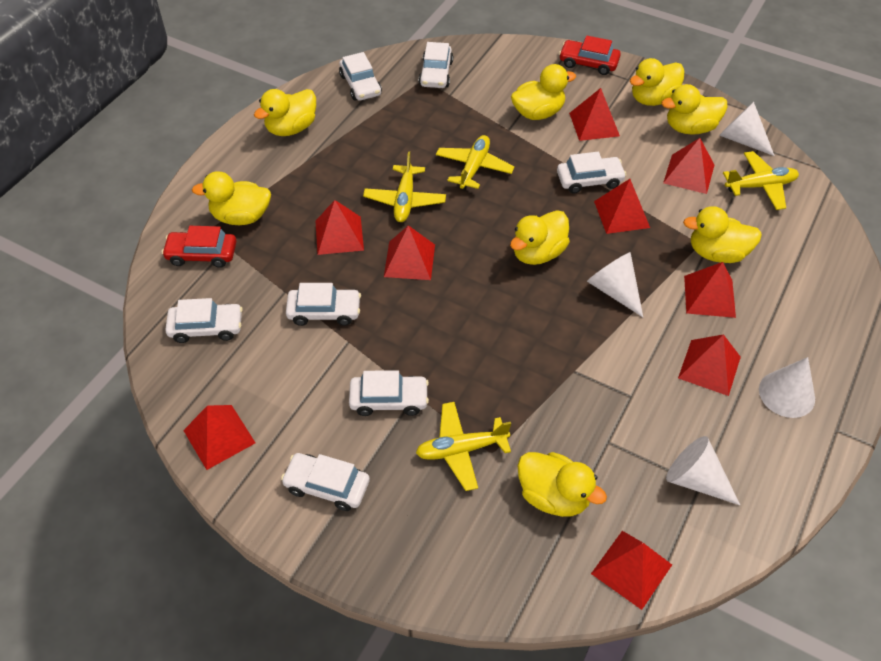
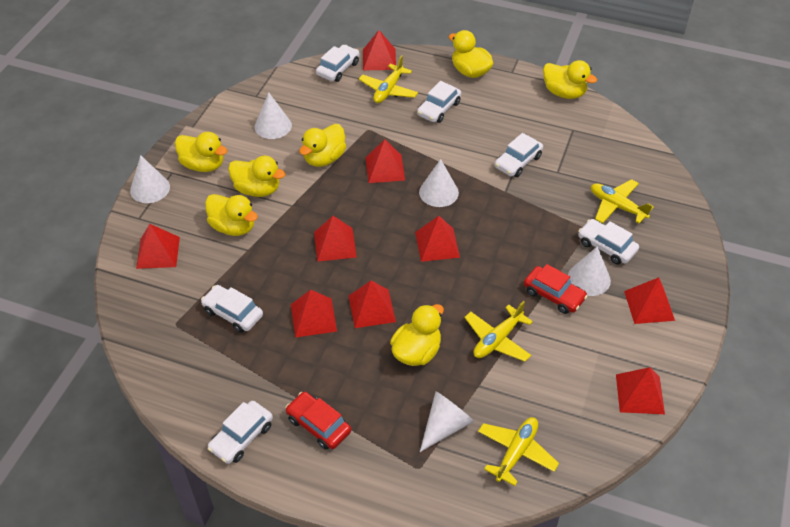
white car: 7 -> 6
white cone: 4 -> 5
yellow duck: 8 -> 7

